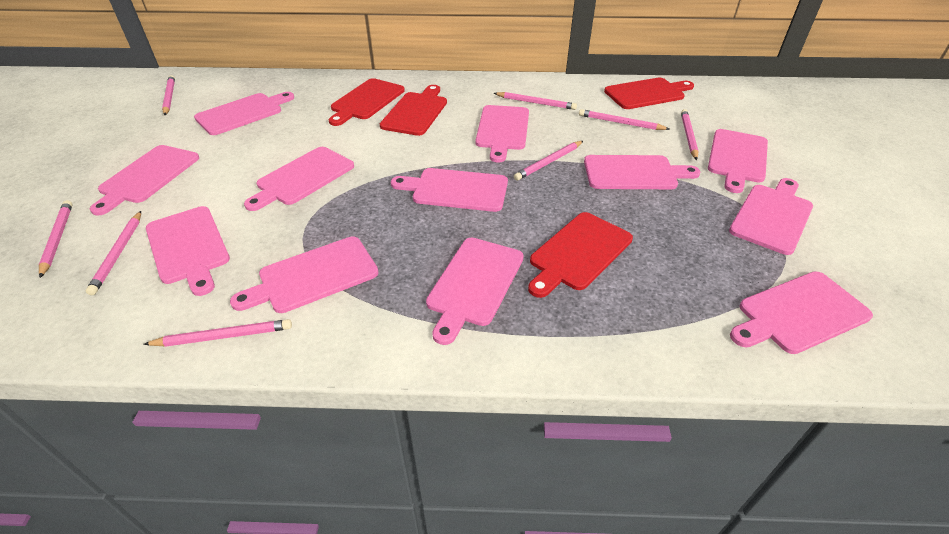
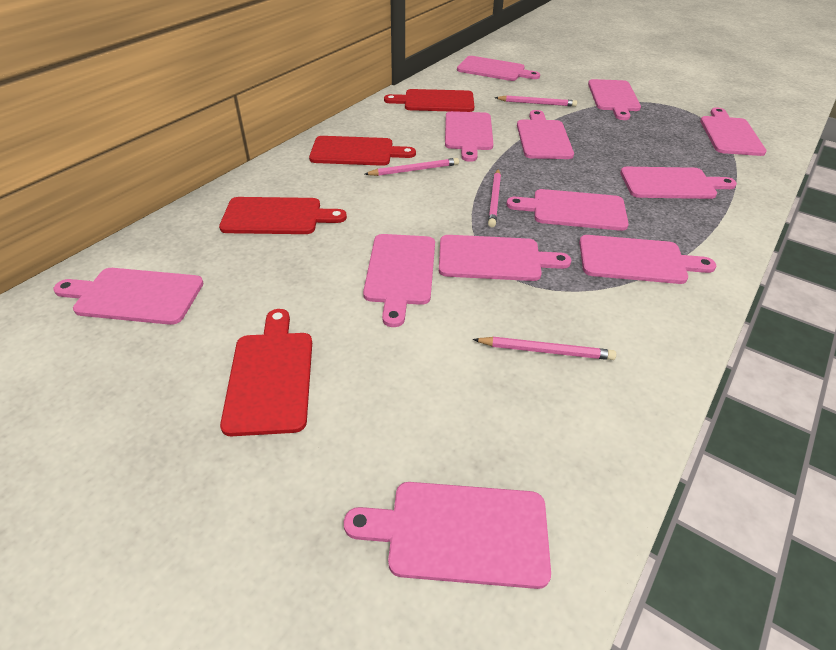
pink pencil: 8 -> 4

